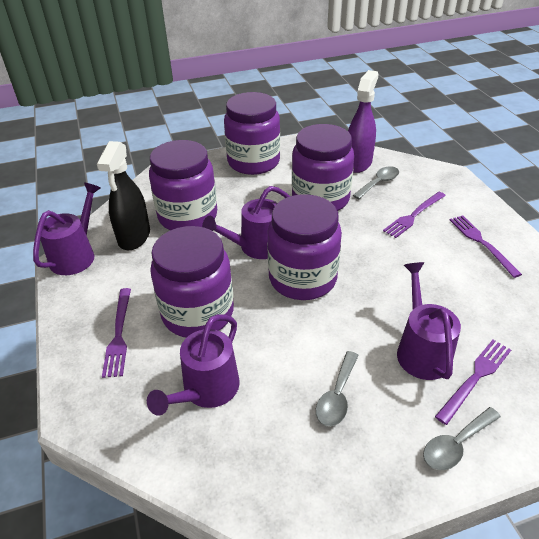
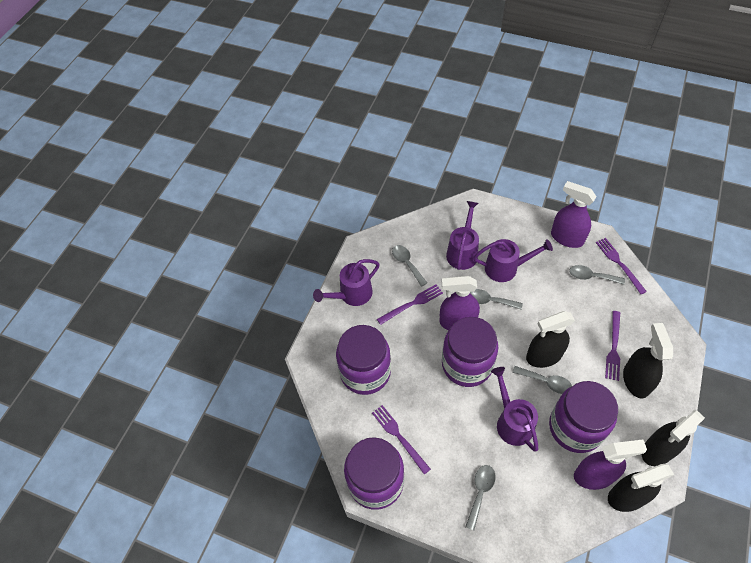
black spray bottle: 1 -> 4
grey spoon: 3 -> 5
purple jar: 5 -> 4
purple spray bottle: 1 -> 3

